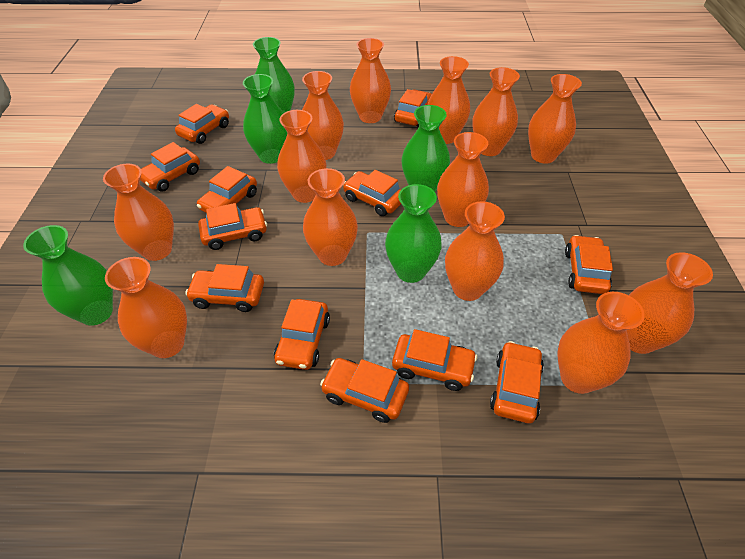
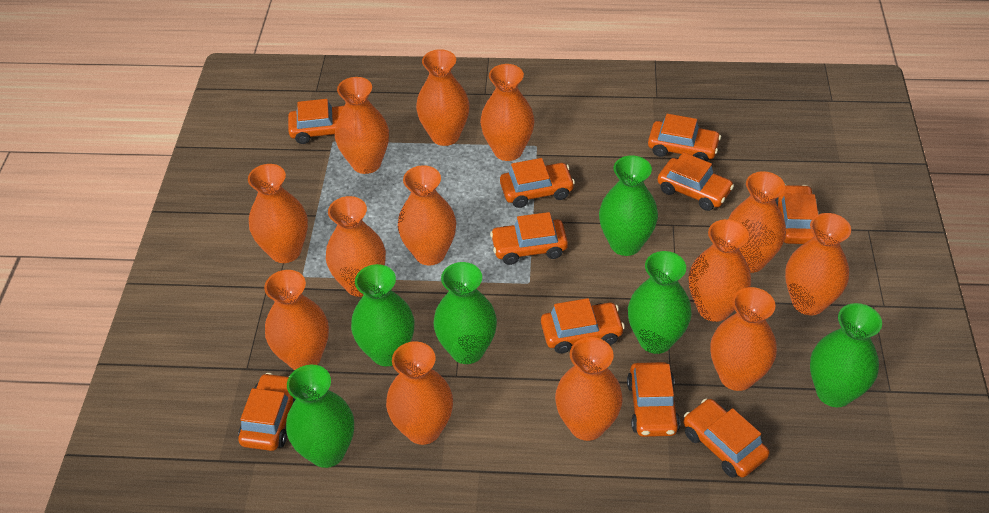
green vase: 5 -> 6
orange car: 12 -> 10

